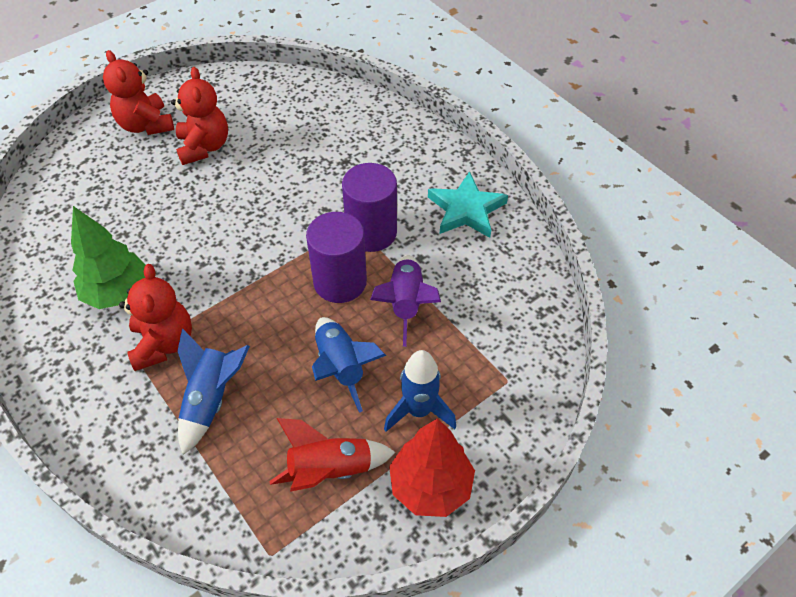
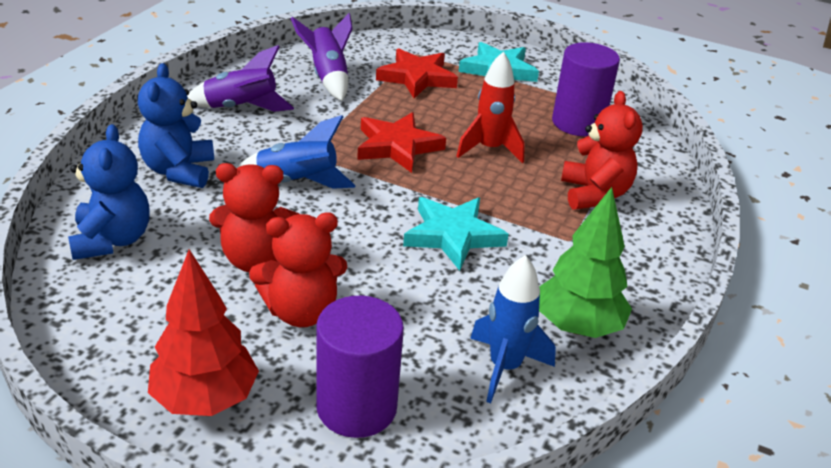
blue rocket: 3 -> 2
blue teddy bear: 0 -> 2
purple rocket: 1 -> 2
red star: 0 -> 2
turquoise star: 1 -> 2

